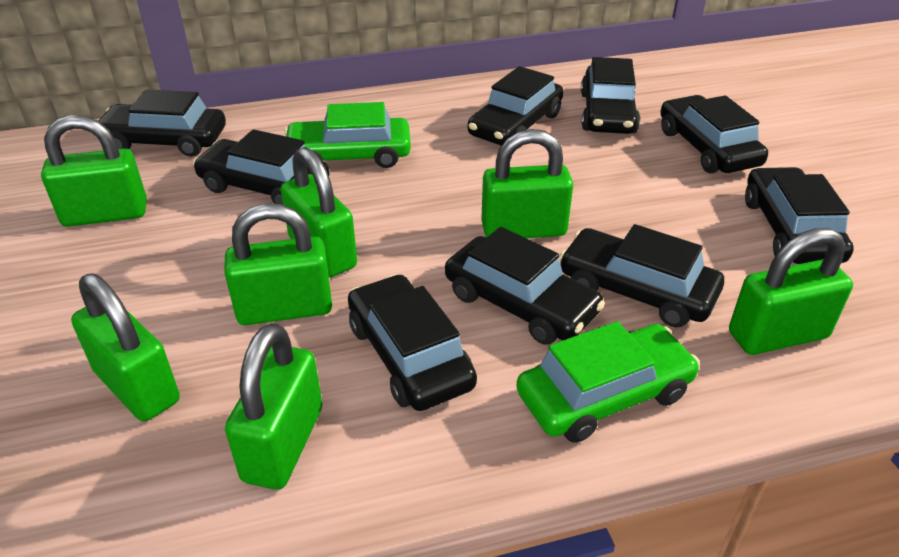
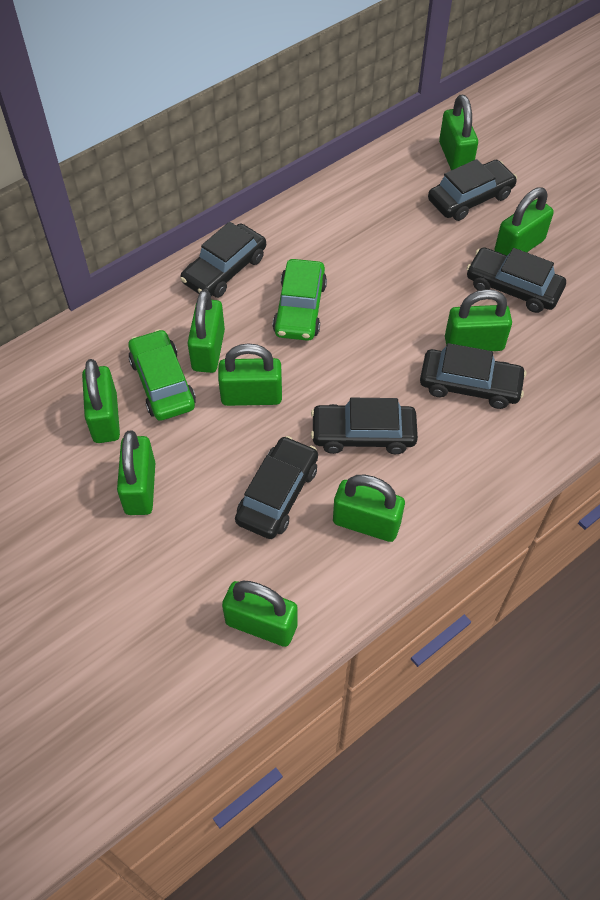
black car: 9 -> 6
green padlock: 7 -> 9

